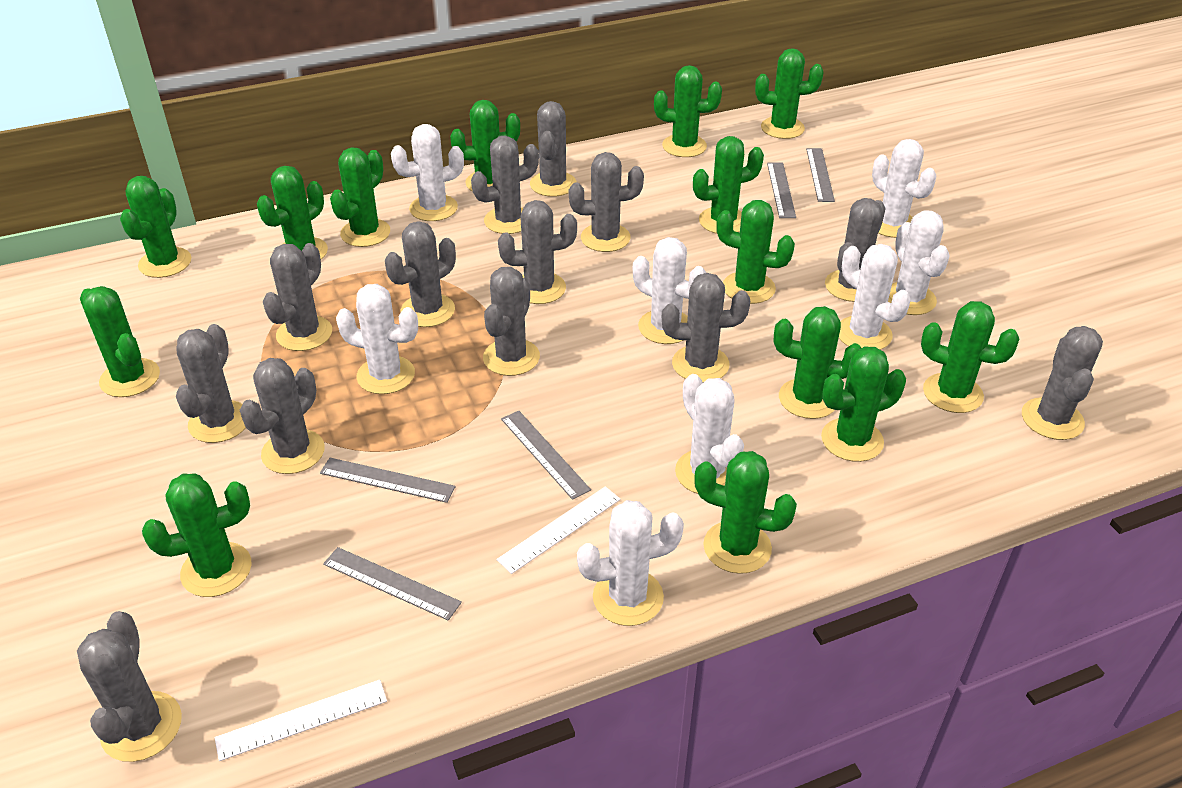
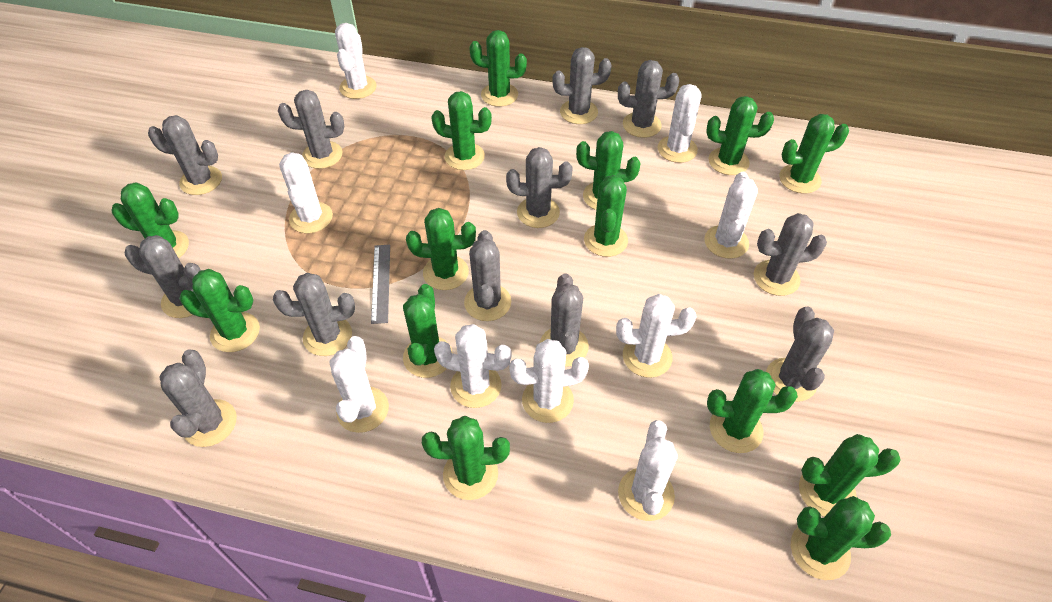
grey cactus: 13 -> 12
grey ruler: 5 -> 1
white cactus: 8 -> 9
white ruler: 2 -> 0

